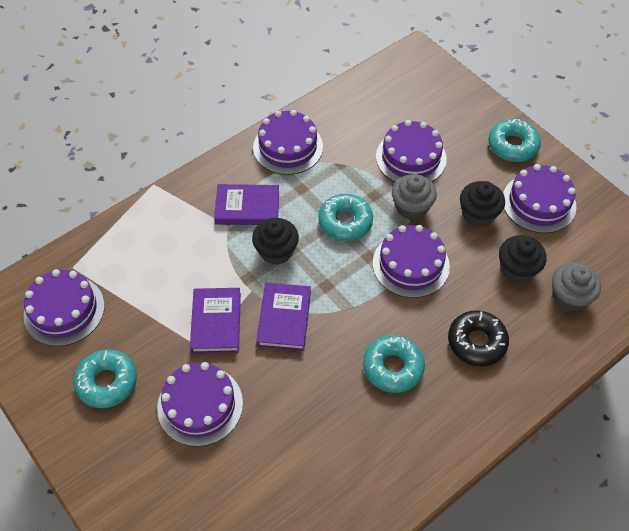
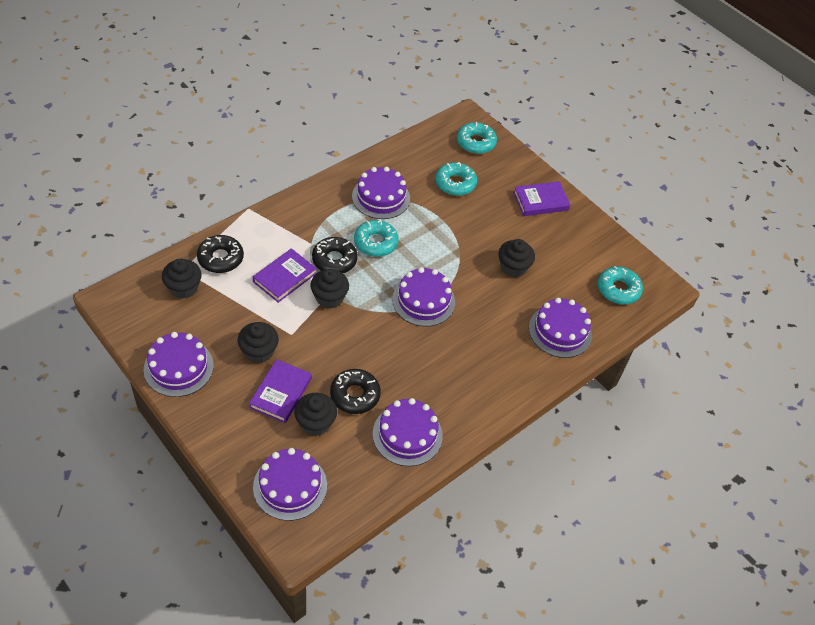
black cupcake: 3 -> 5
black donut: 1 -> 3
grey cupcake: 2 -> 0

